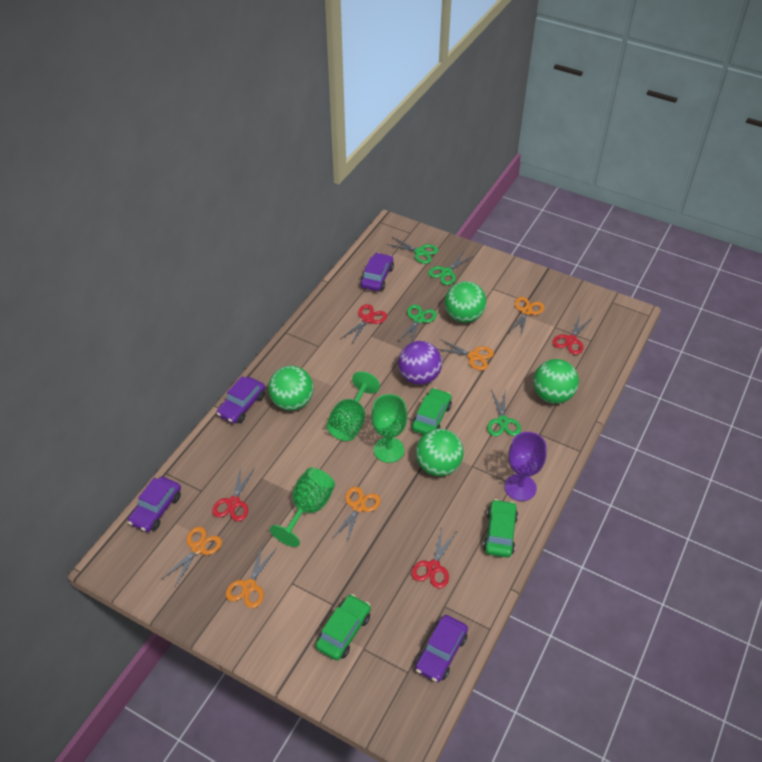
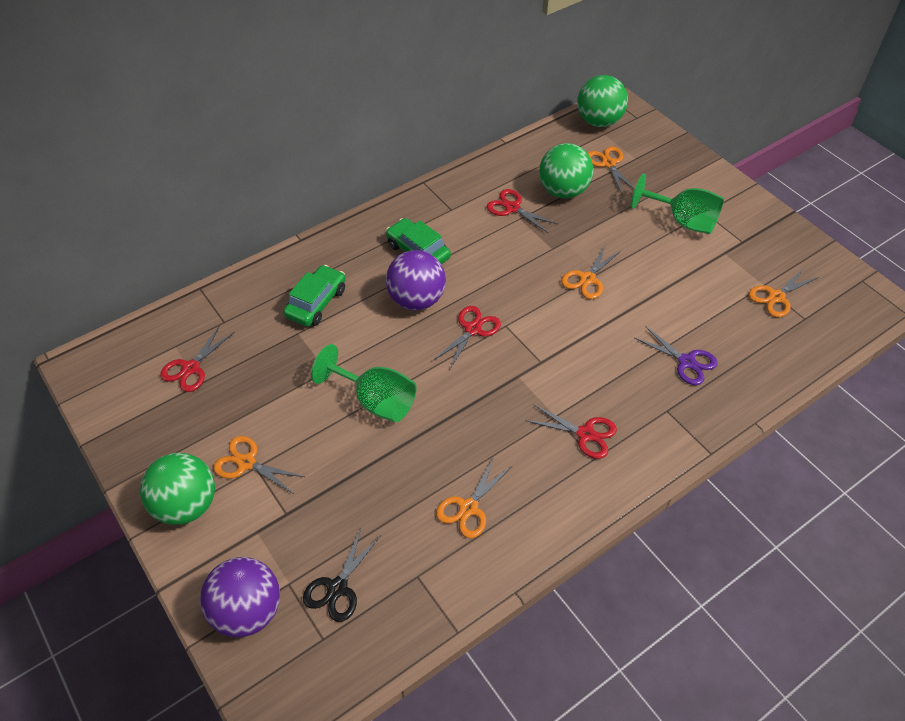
black scissors: 0 -> 1
green ball: 4 -> 3
green car: 3 -> 2
green goblet: 3 -> 2
green scissors: 4 -> 0
purple ball: 1 -> 2
purple car: 4 -> 0
purple goblet: 1 -> 0
purple scissors: 0 -> 1

